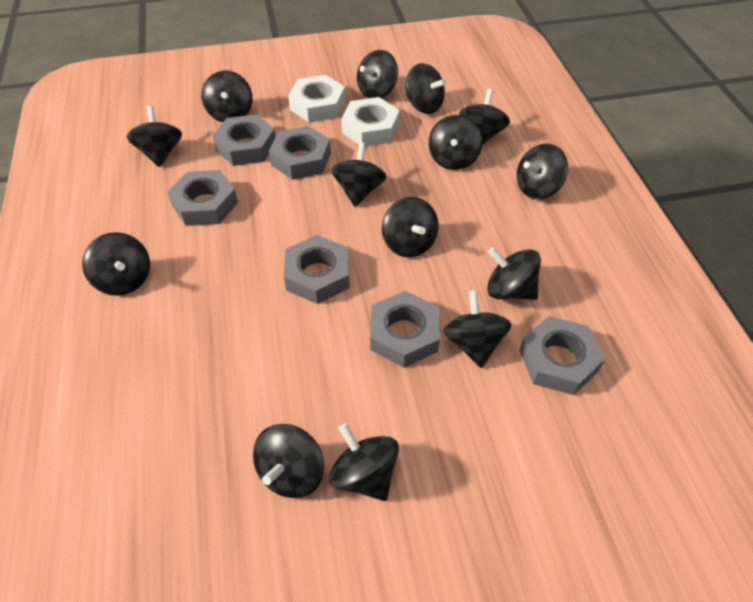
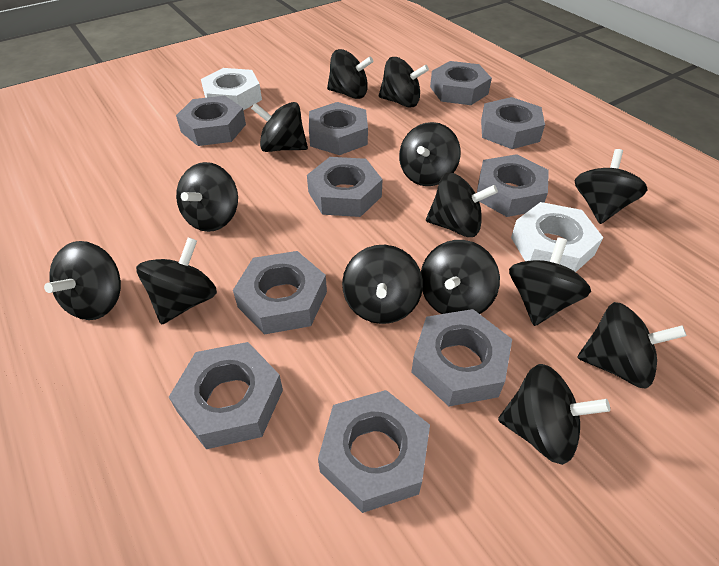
grey nut: 6 -> 10

